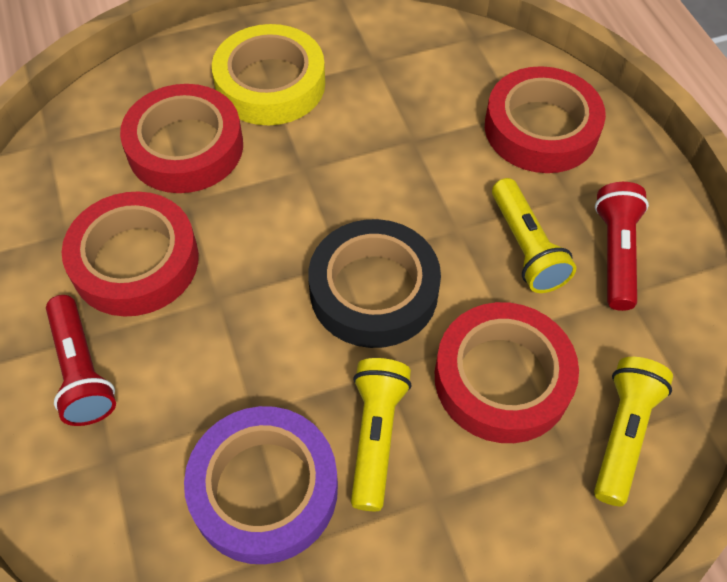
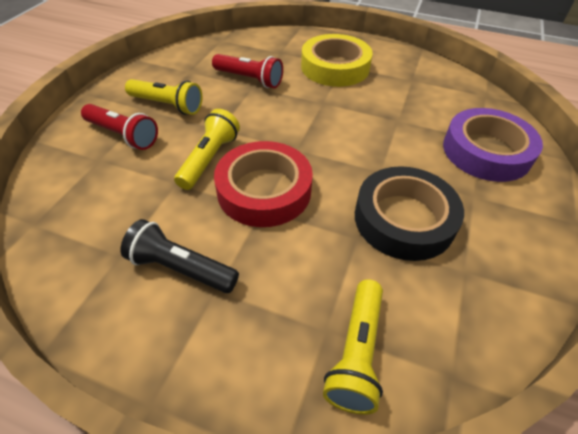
black flashlight: 0 -> 1
red tape: 4 -> 1

